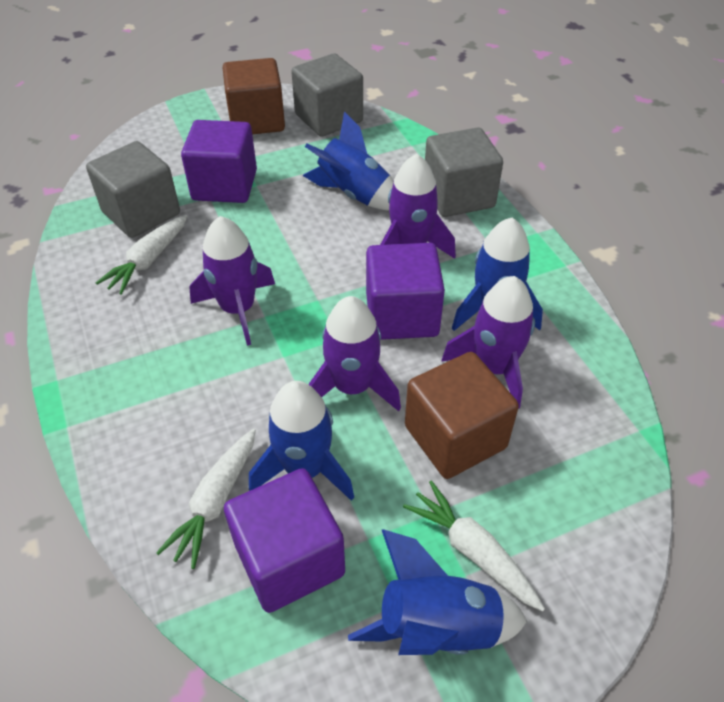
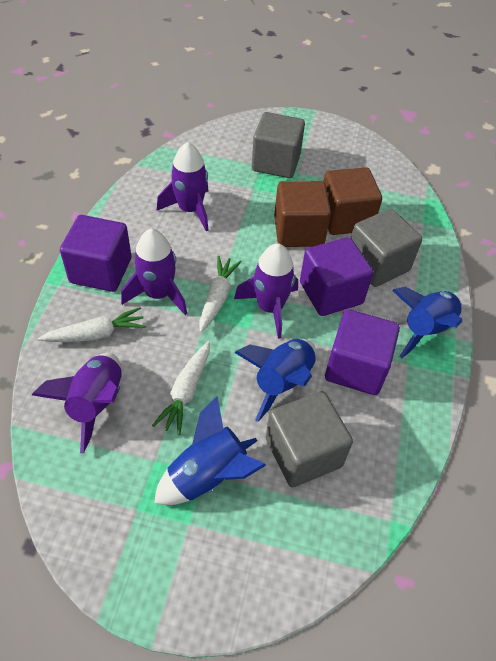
blue rocket: 4 -> 3

